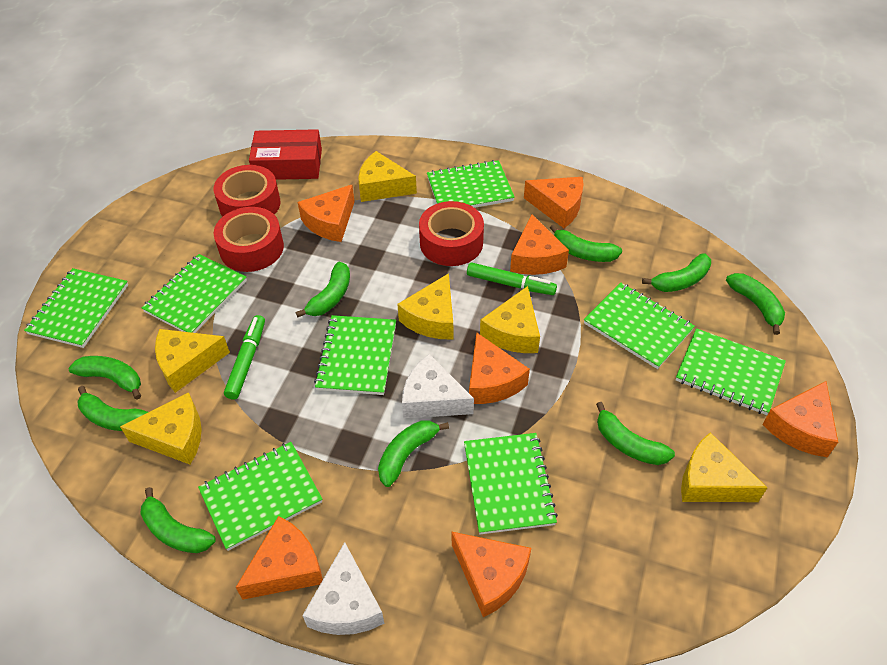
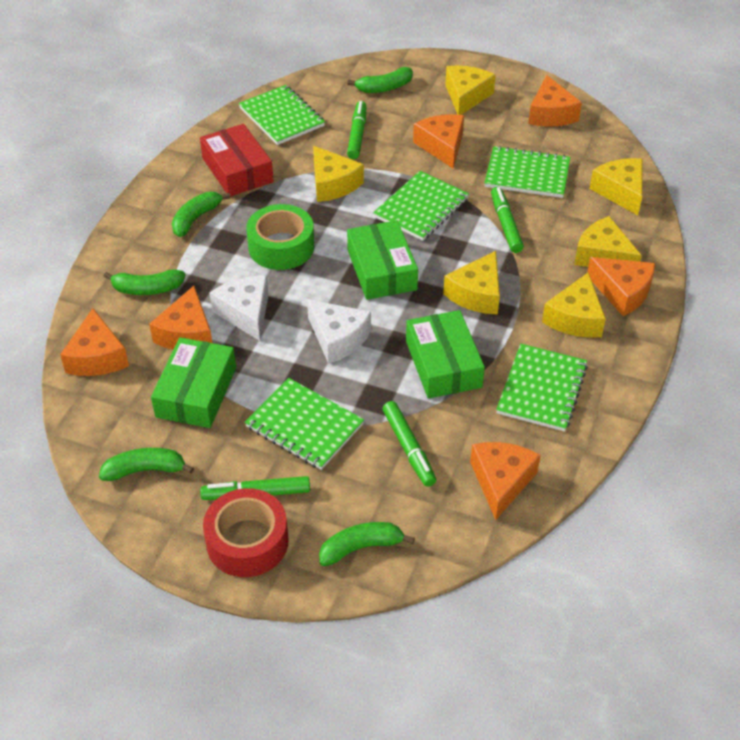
green banana: 9 -> 5
green box: 0 -> 3
green marker: 2 -> 4
green notebook: 8 -> 5
green tape: 0 -> 1
orange cheese: 7 -> 6
red tape: 3 -> 1

